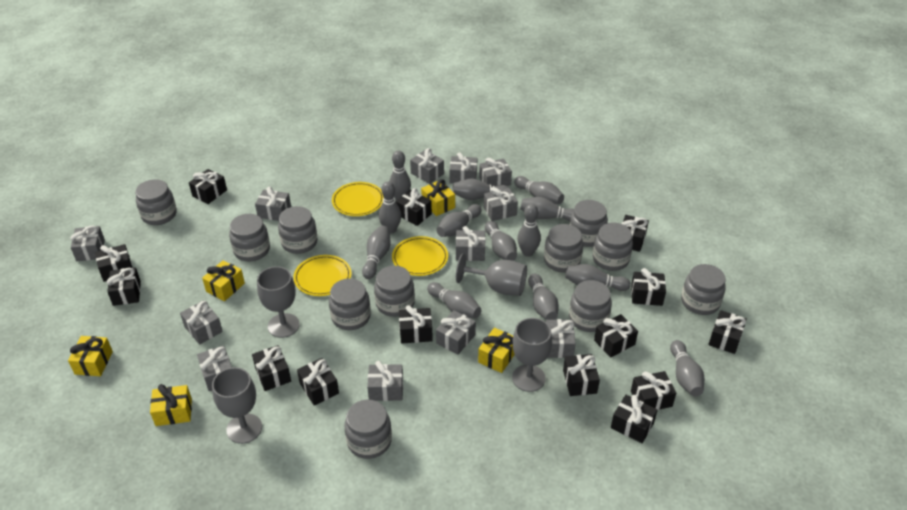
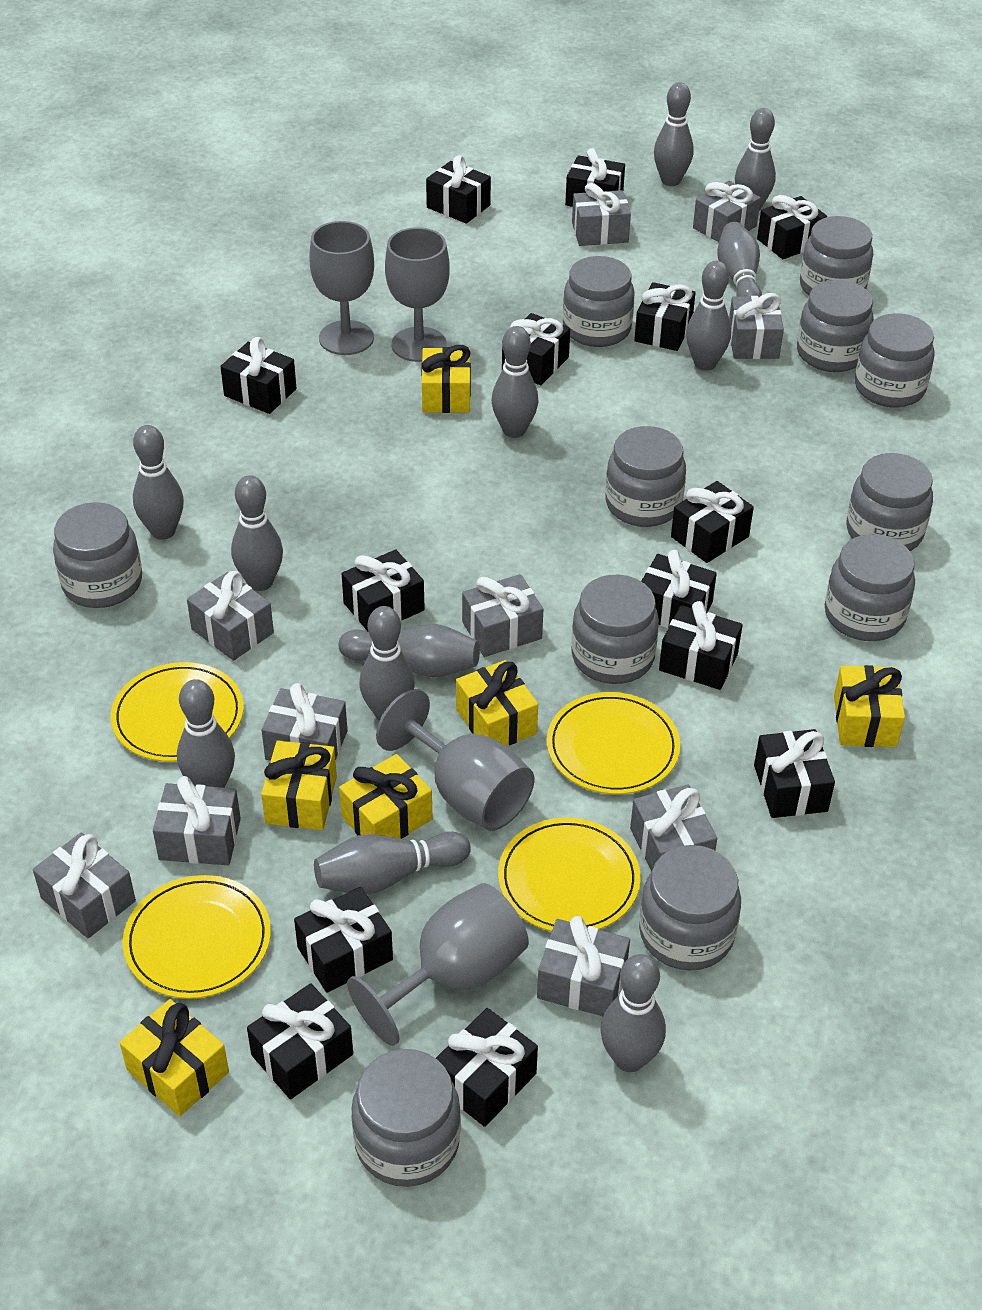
grey bowling pin: 13 -> 12
grey gift: 12 -> 10
yellow gift: 5 -> 6
yellow plate: 3 -> 4

